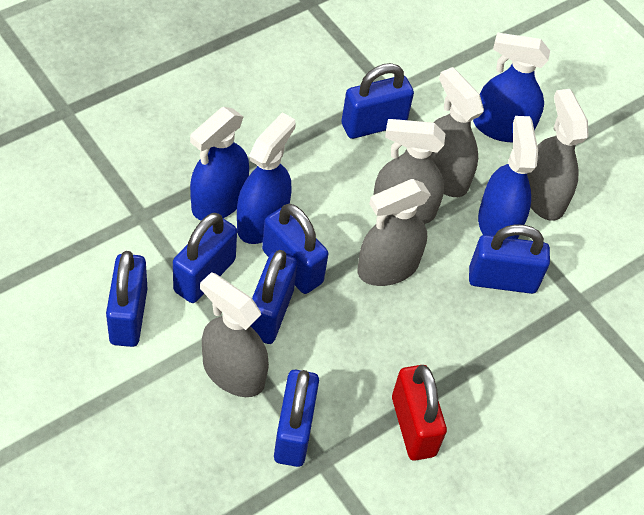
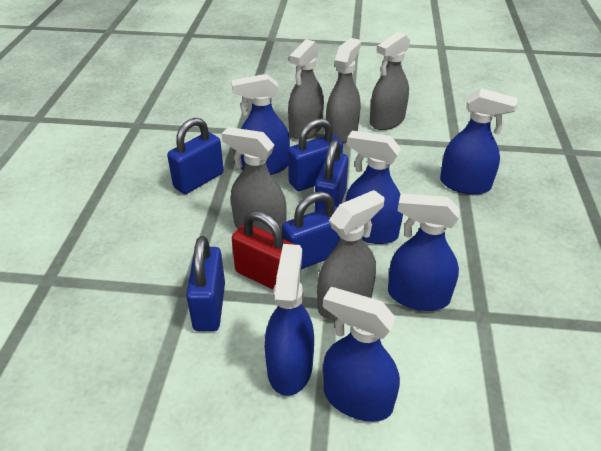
blue padlock: 7 -> 5
blue spray bottle: 4 -> 6

